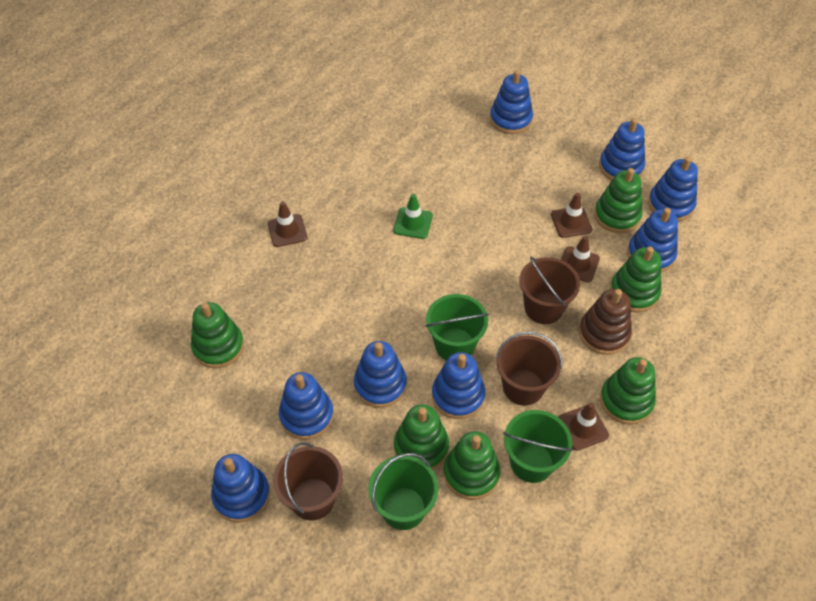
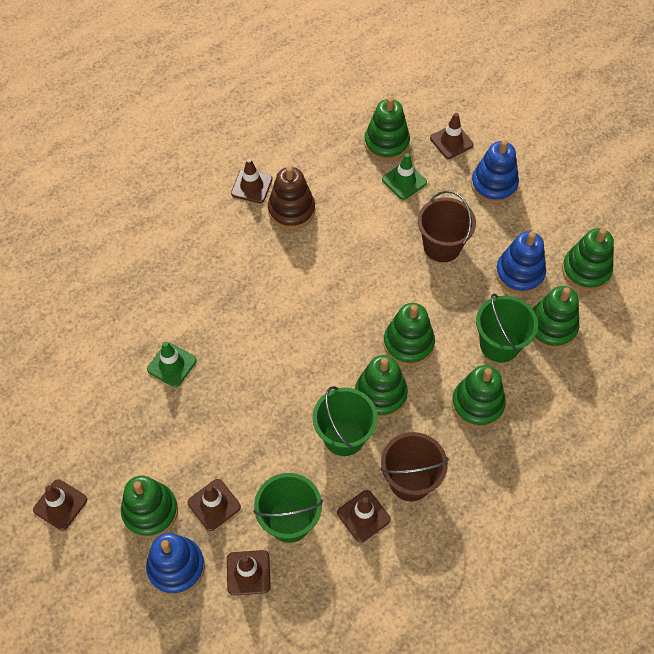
blue stacking toy: 8 -> 3
brown bucket: 3 -> 2
brown traffic cone: 4 -> 6
green stacking toy: 6 -> 7
green traffic cone: 1 -> 2

